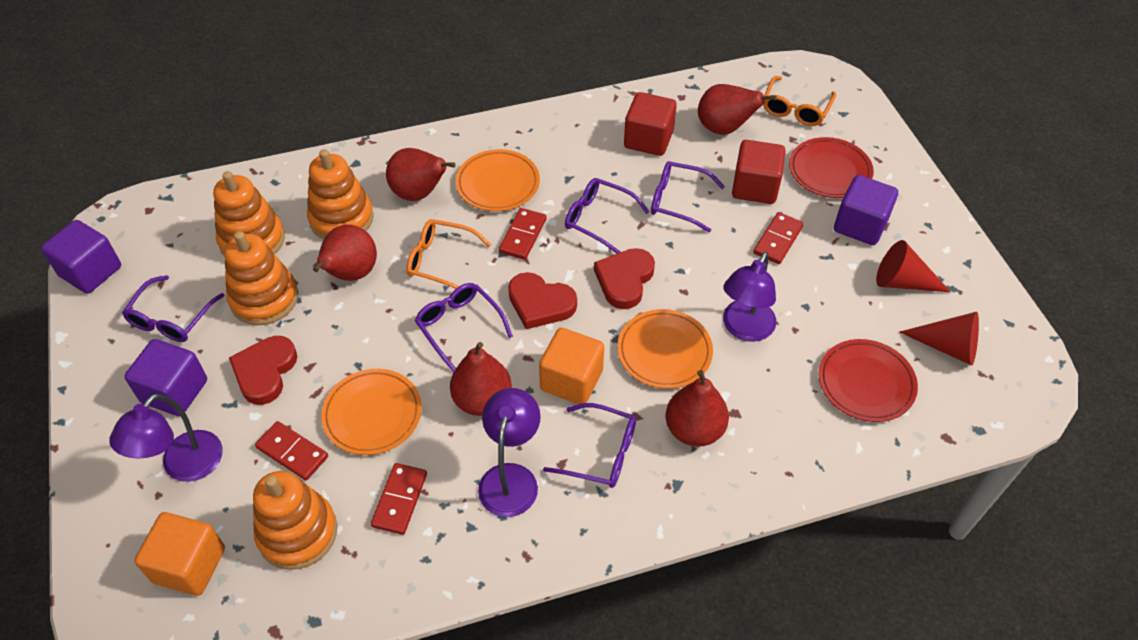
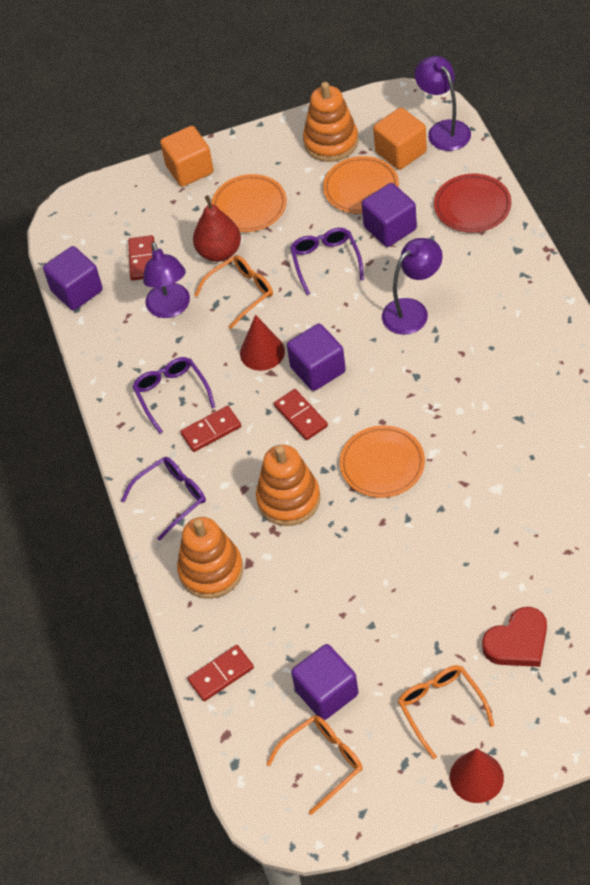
orange glasses: 2 -> 3
orange stacking toy: 4 -> 3
purple cube: 3 -> 4
purple glasses: 5 -> 3
red cube: 2 -> 0
red heart: 3 -> 1
red pear: 5 -> 1
red plate: 2 -> 1

